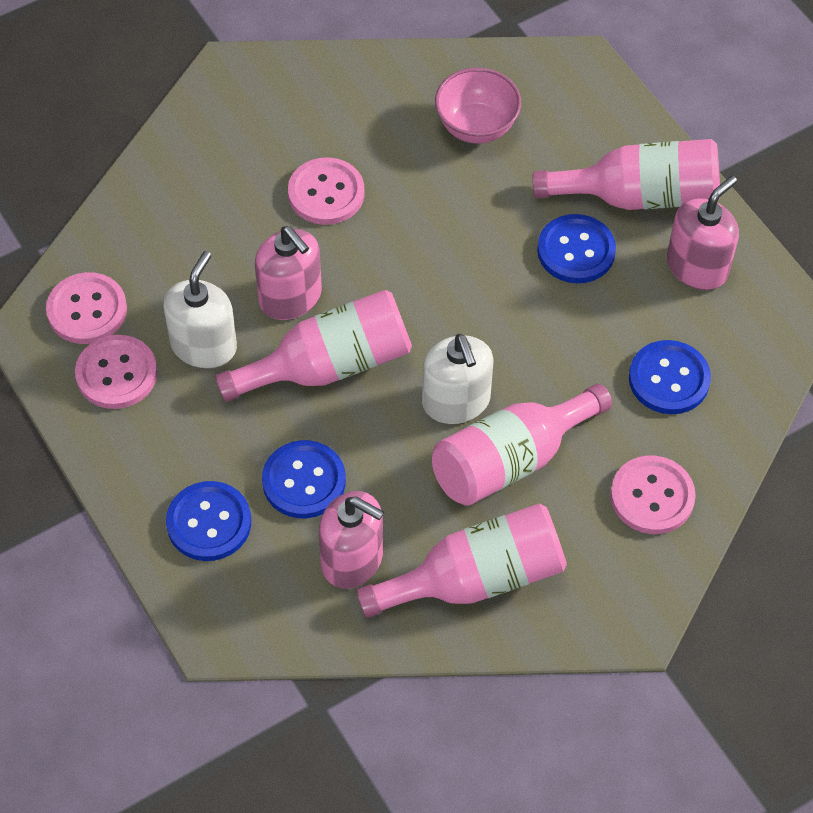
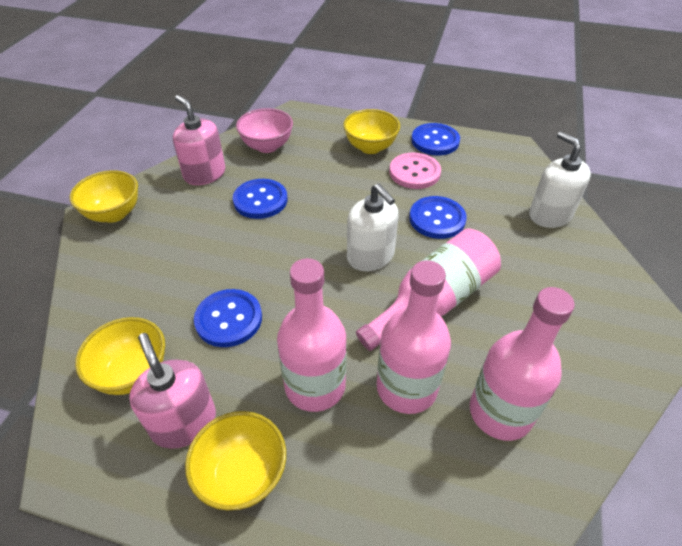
pink button: 4 -> 1
pink soap dispenser: 3 -> 2
yellow bowl: 0 -> 4

